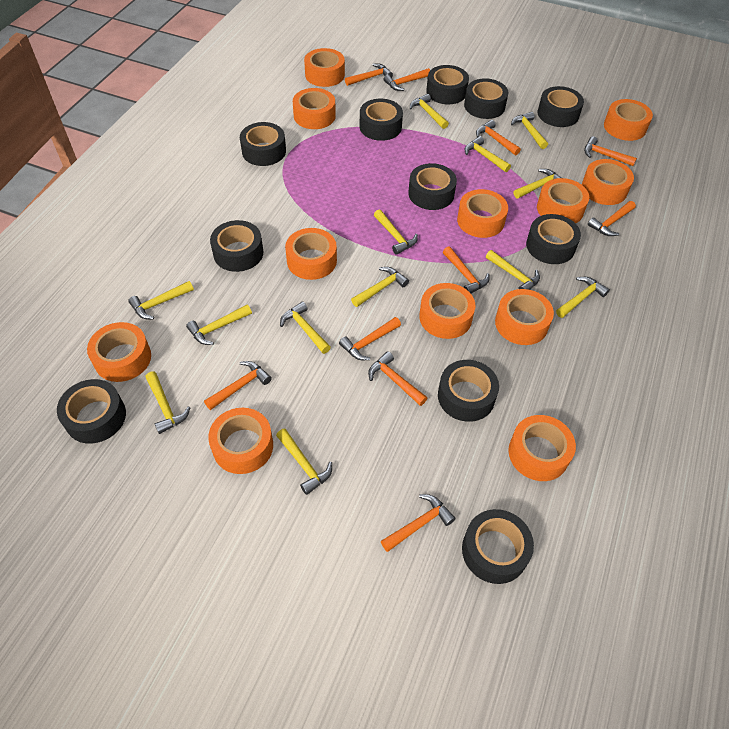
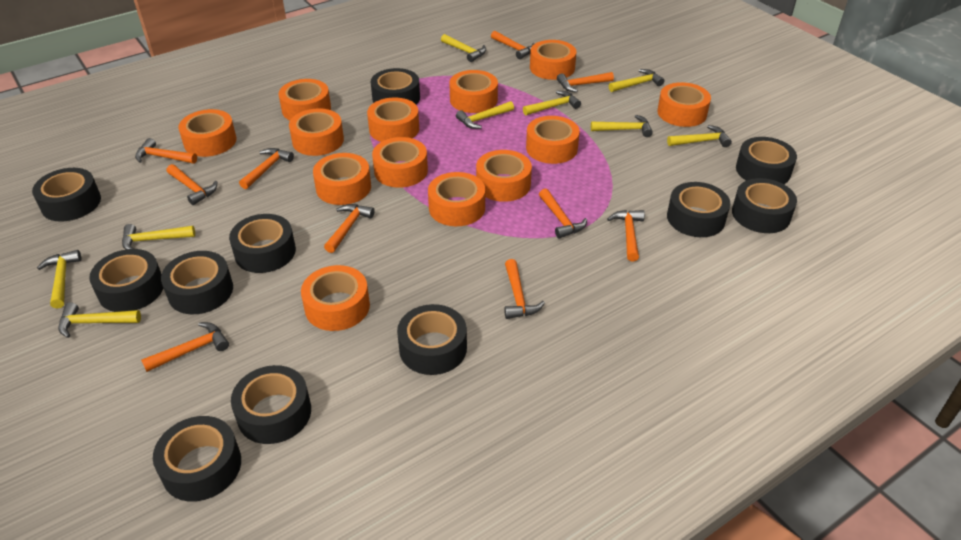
orange tape: 12 -> 13
yellow hammer: 13 -> 9

